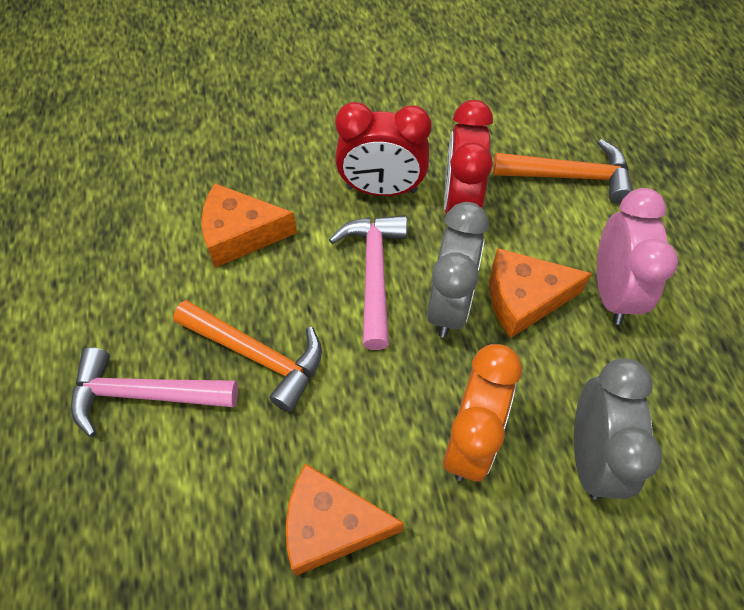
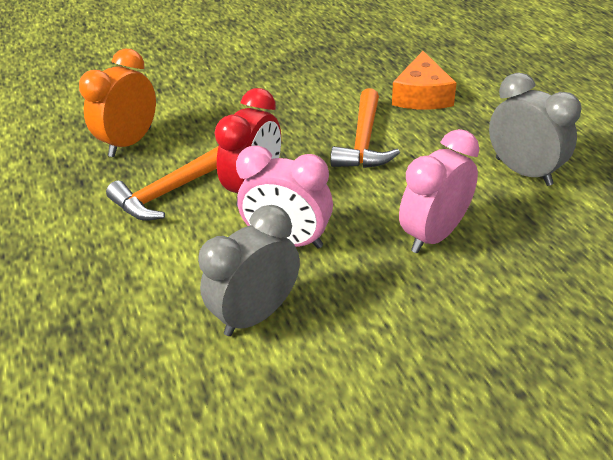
orange cheese: 3 -> 1
pink clock: 1 -> 2
pink hammer: 2 -> 0
red clock: 2 -> 1

